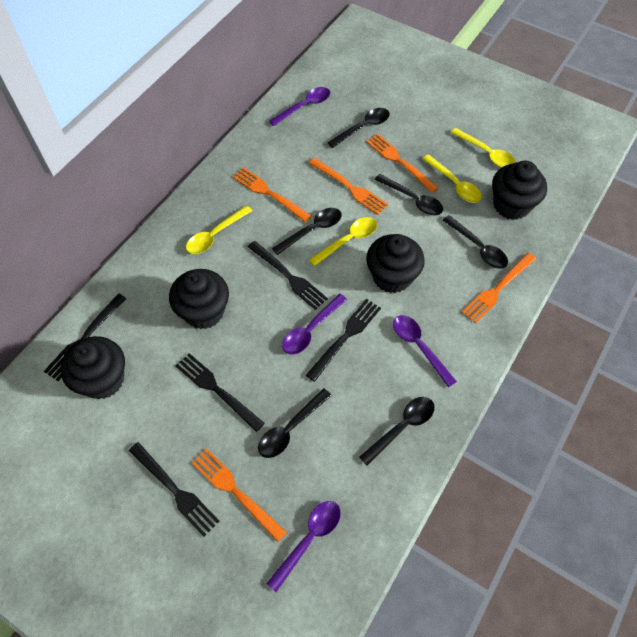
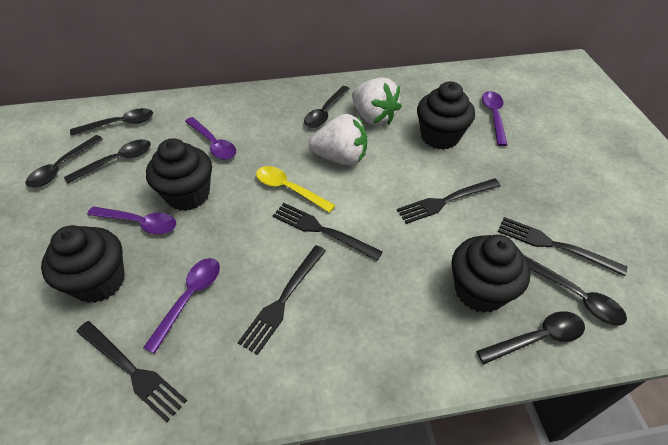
orange fork: 5 -> 0
white strawberry: 0 -> 2
yellow spoon: 4 -> 1

